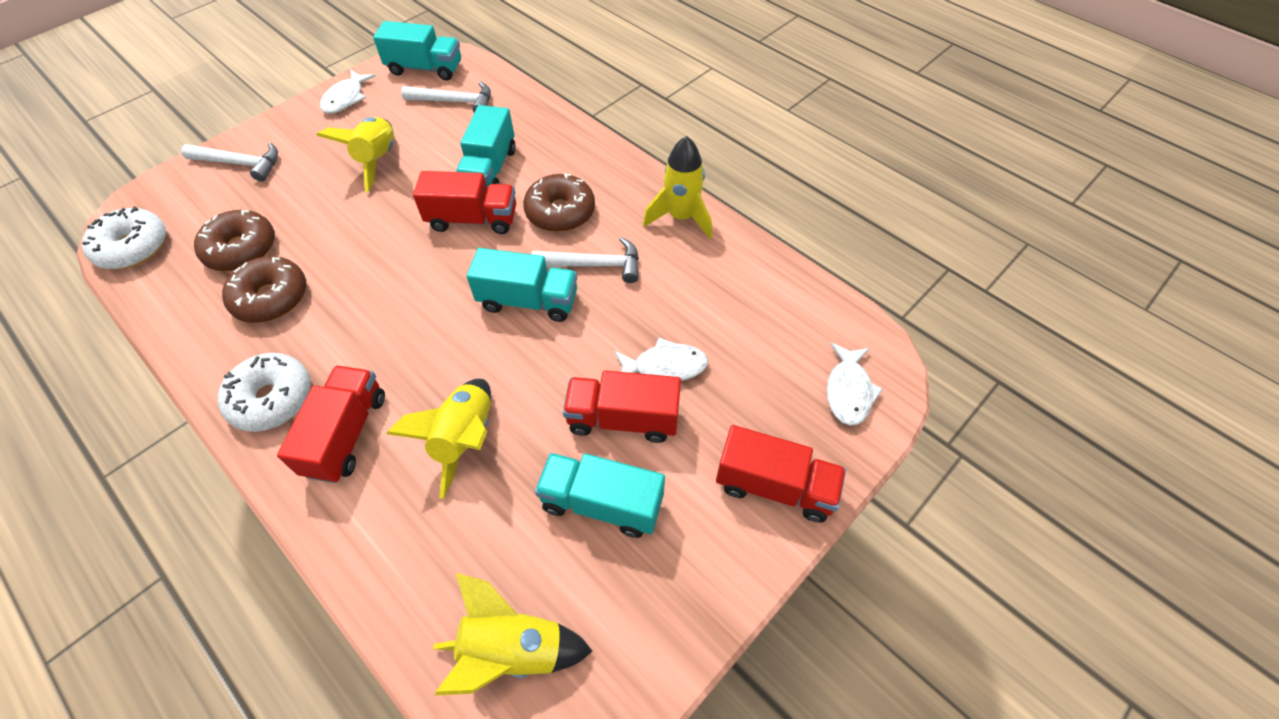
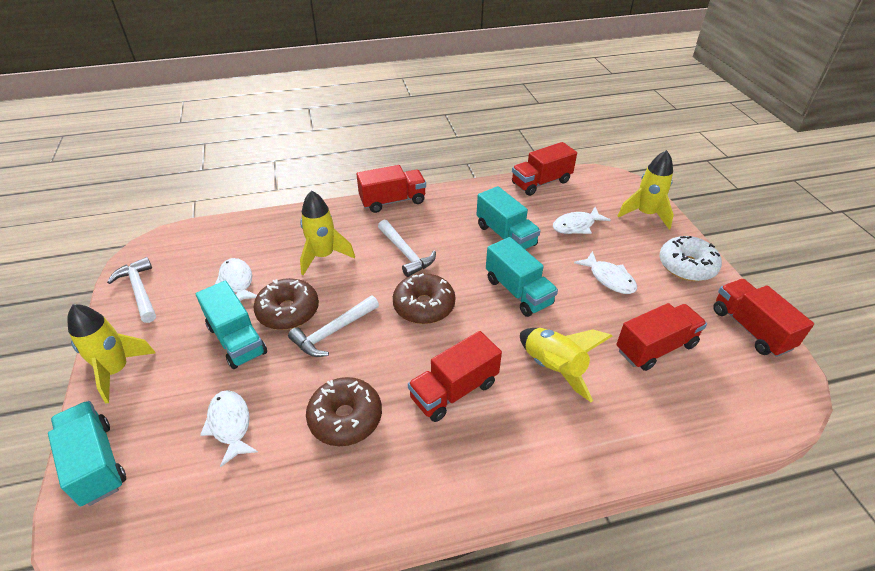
red truck: 4 -> 5
white donut: 2 -> 1
white fish: 3 -> 4

